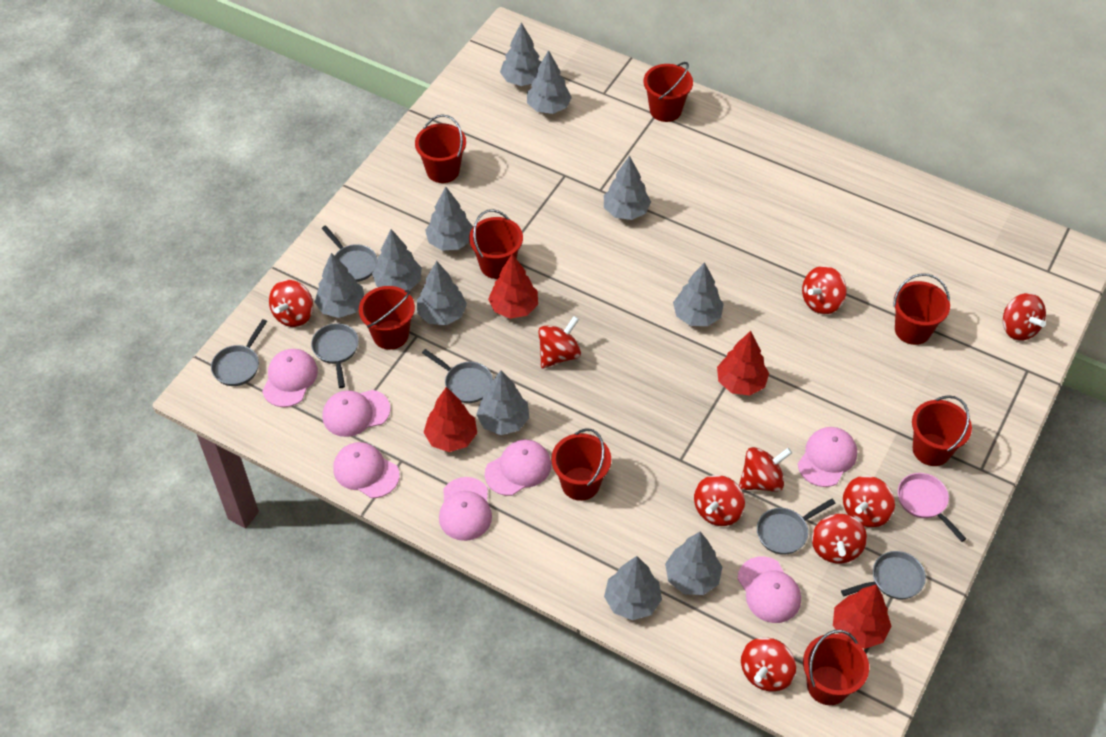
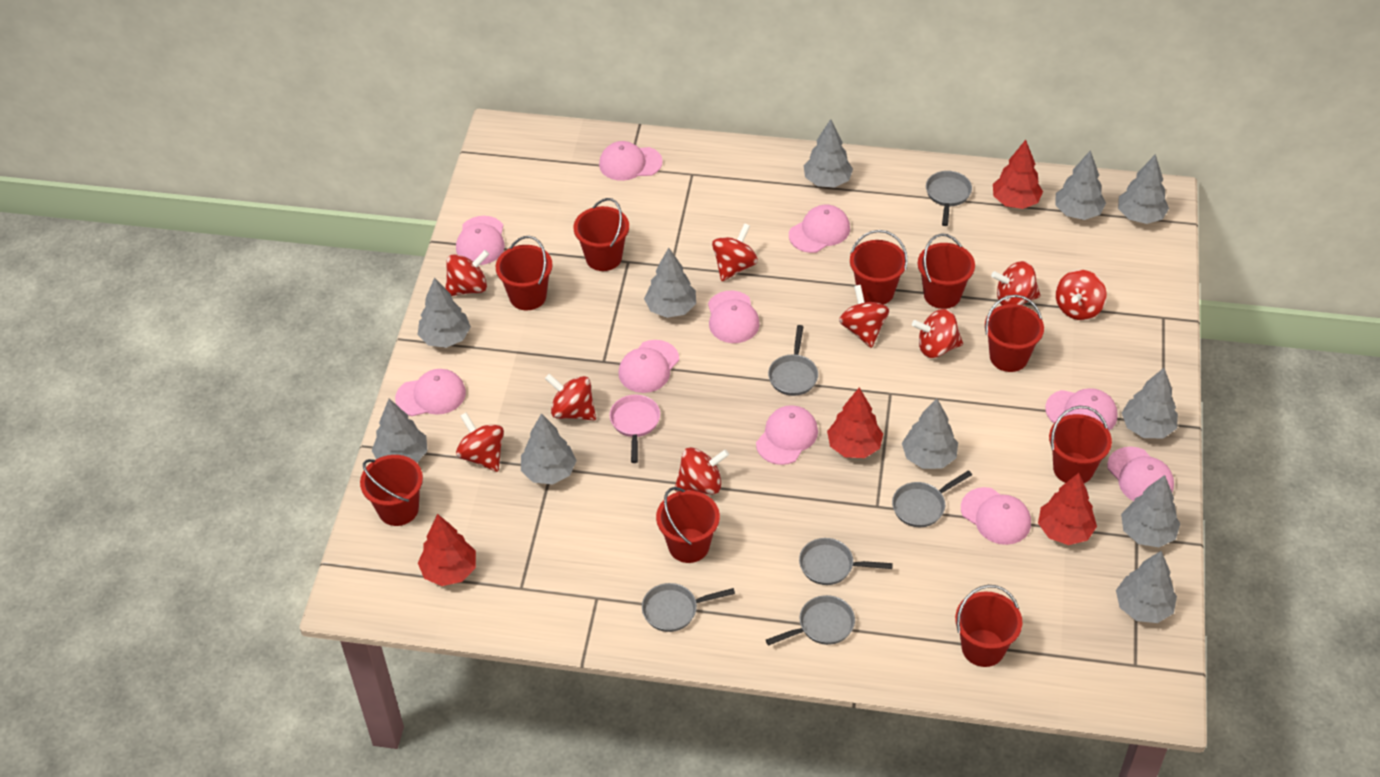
pink cap: 7 -> 10
red bucket: 8 -> 9

